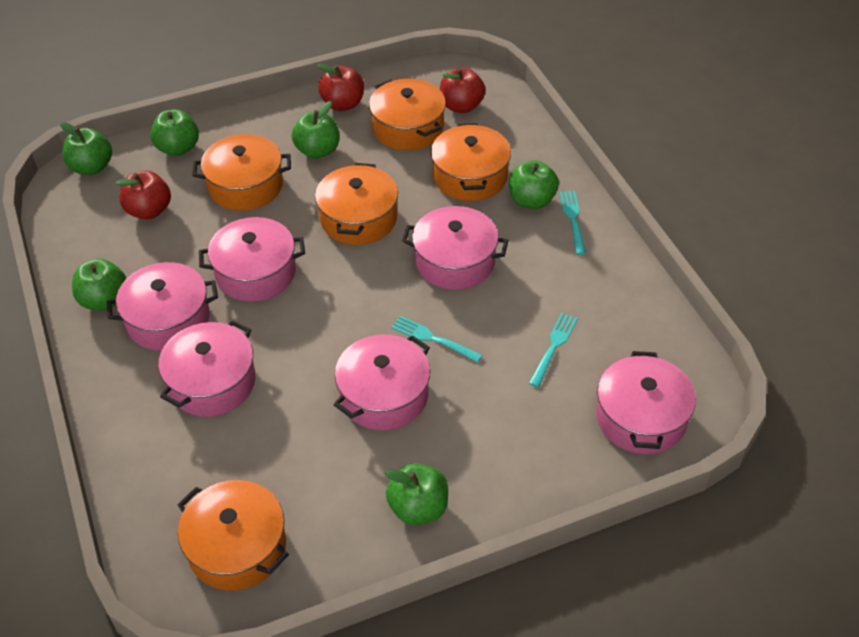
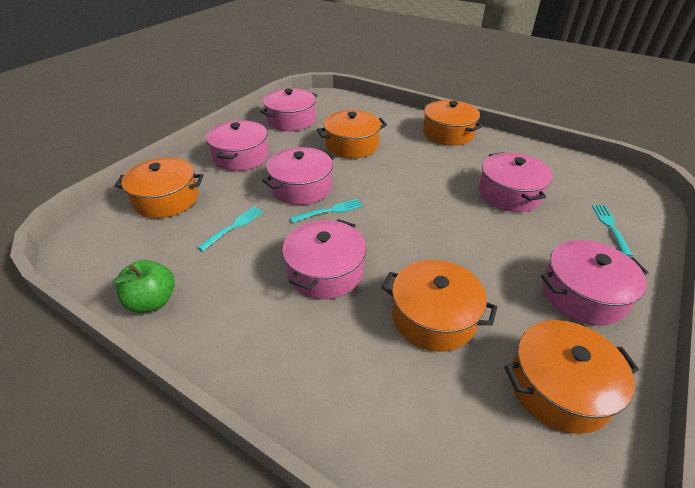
green apple: 6 -> 1
red apple: 3 -> 0

